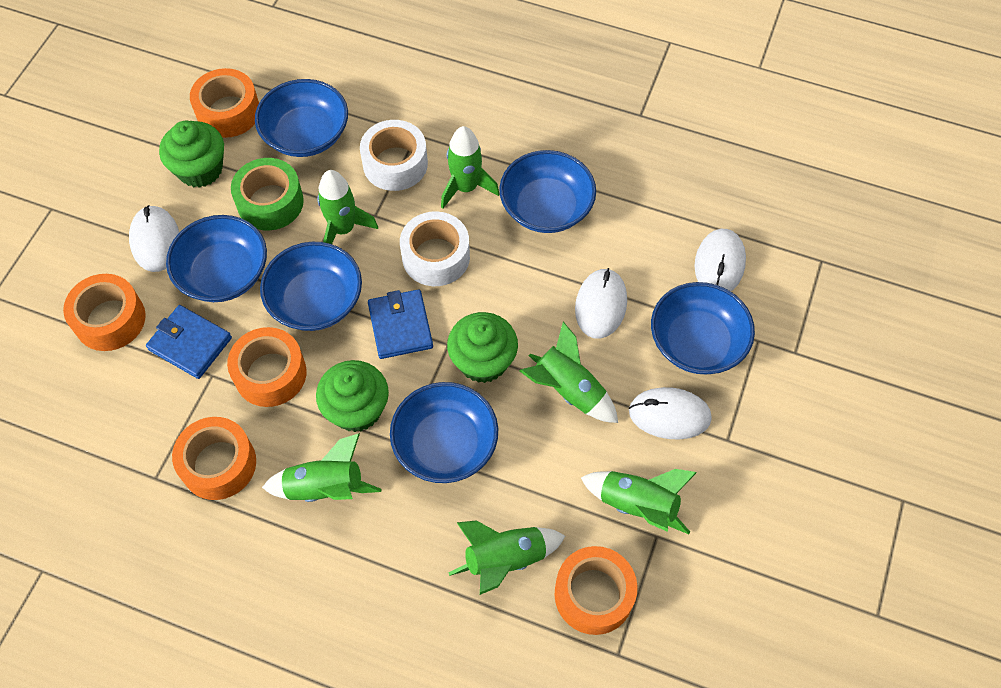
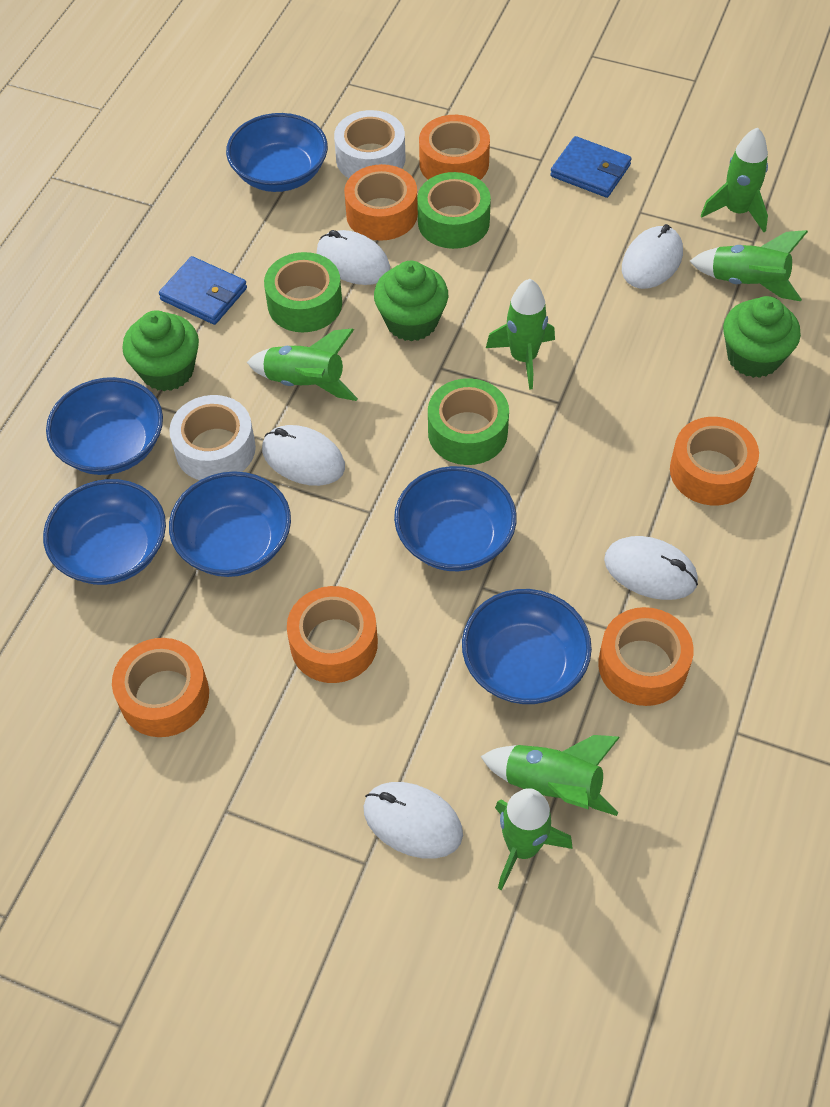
green tape: 1 -> 3
orange tape: 5 -> 6
white mouse: 4 -> 5

